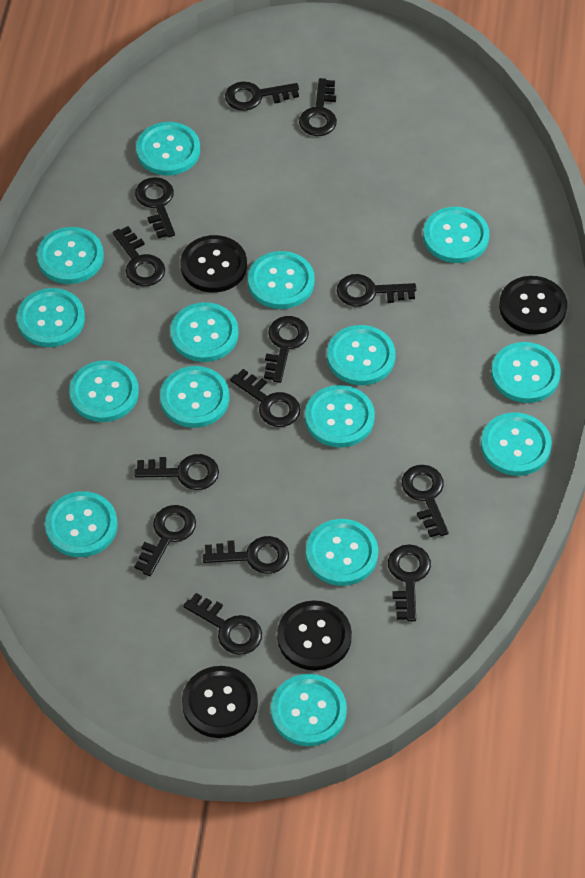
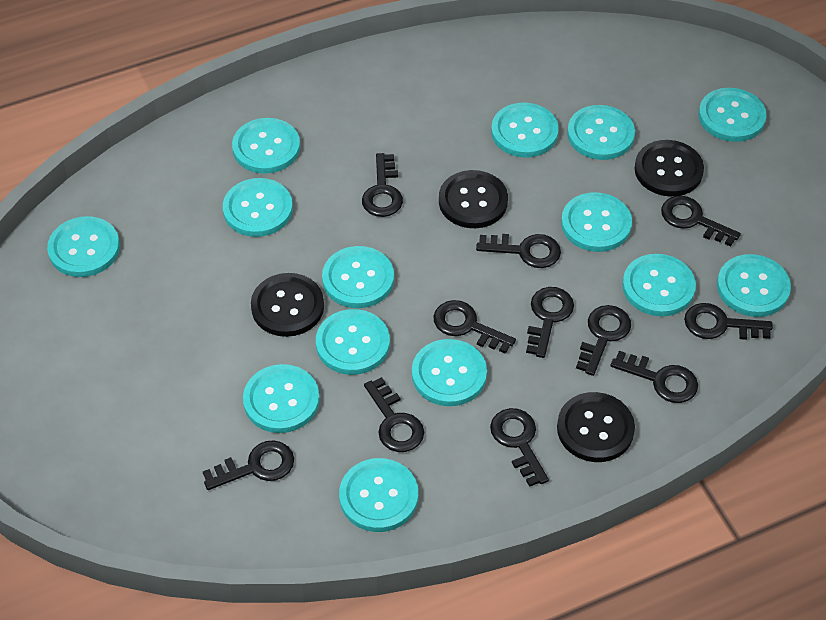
black key: 13 -> 11
turquoise button: 15 -> 14

